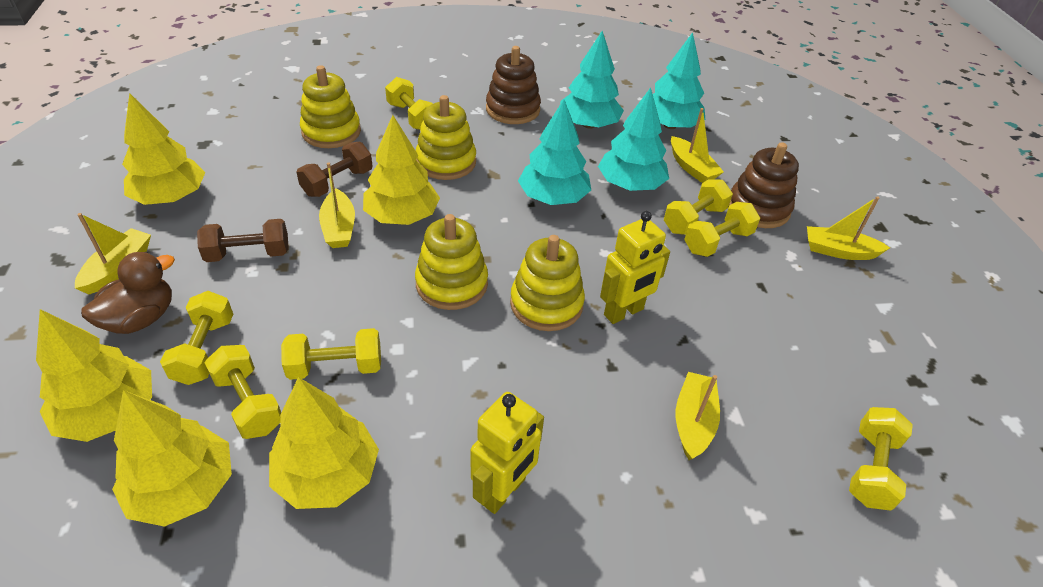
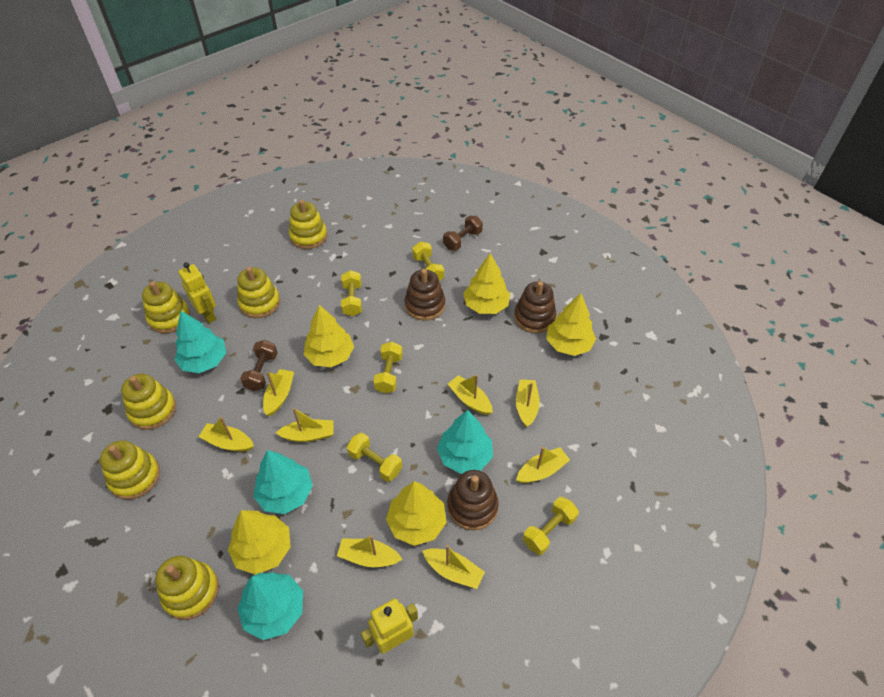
brown duck: 1 -> 0
brown stacking toy: 2 -> 3
yellow boat: 5 -> 8
yellow dumbbell: 7 -> 5
yellow stacking toy: 4 -> 6

